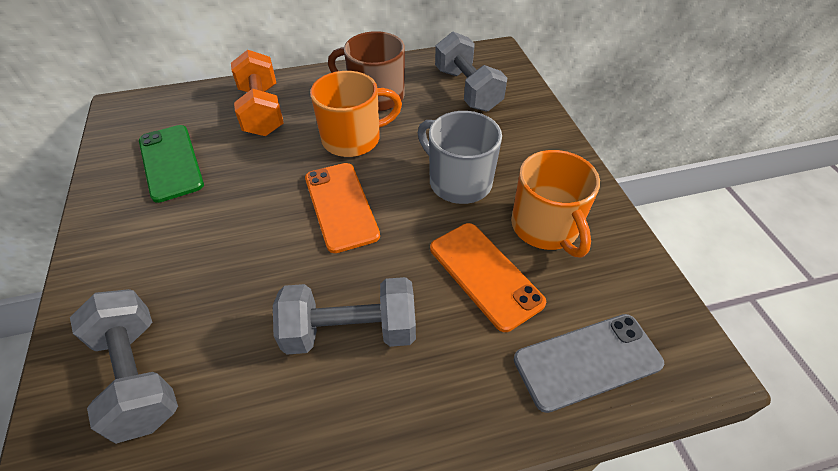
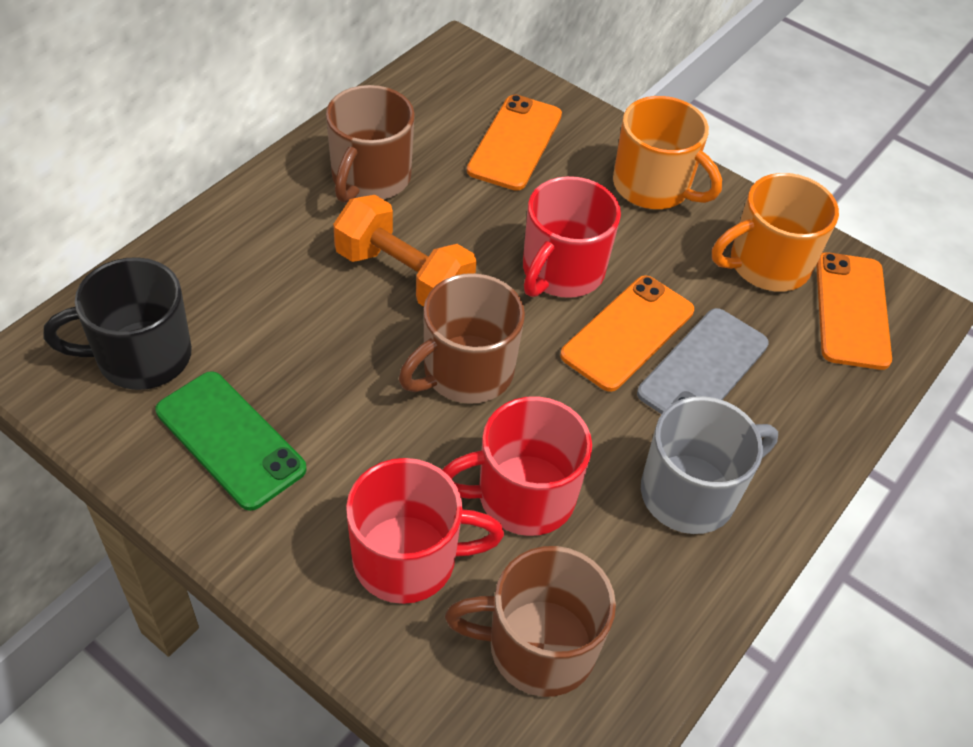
black mug: 0 -> 1
brown mug: 1 -> 3
grey dumbbell: 3 -> 0
orange phone: 2 -> 3
red mug: 0 -> 3

